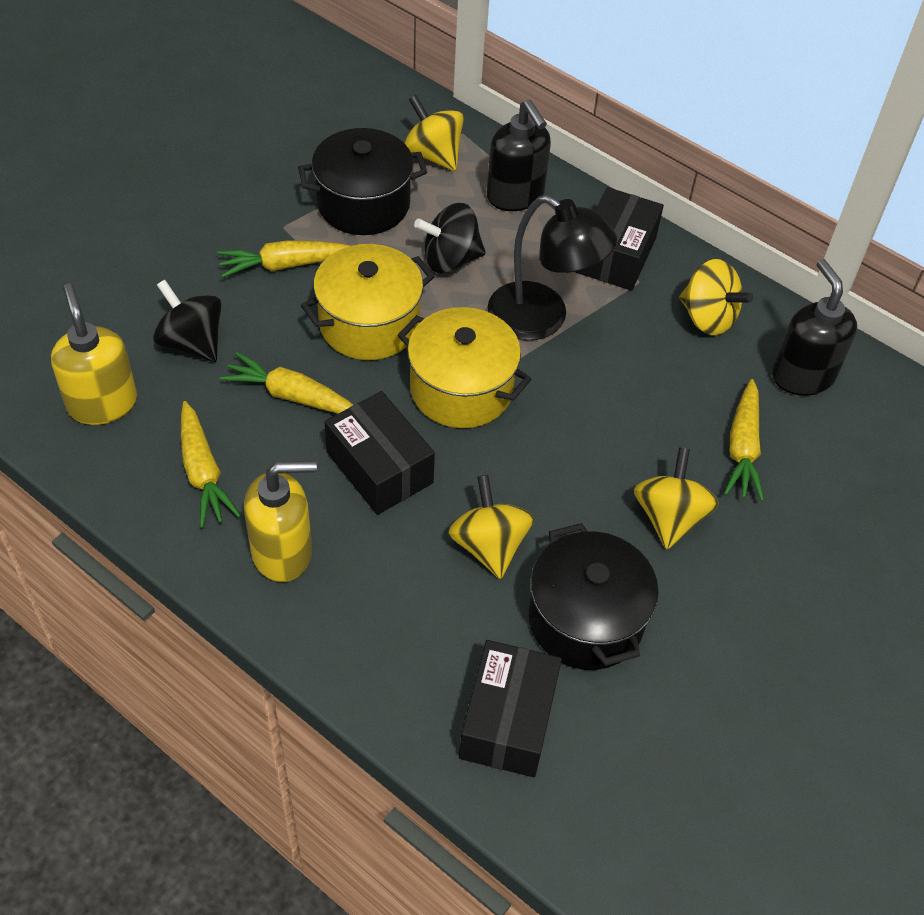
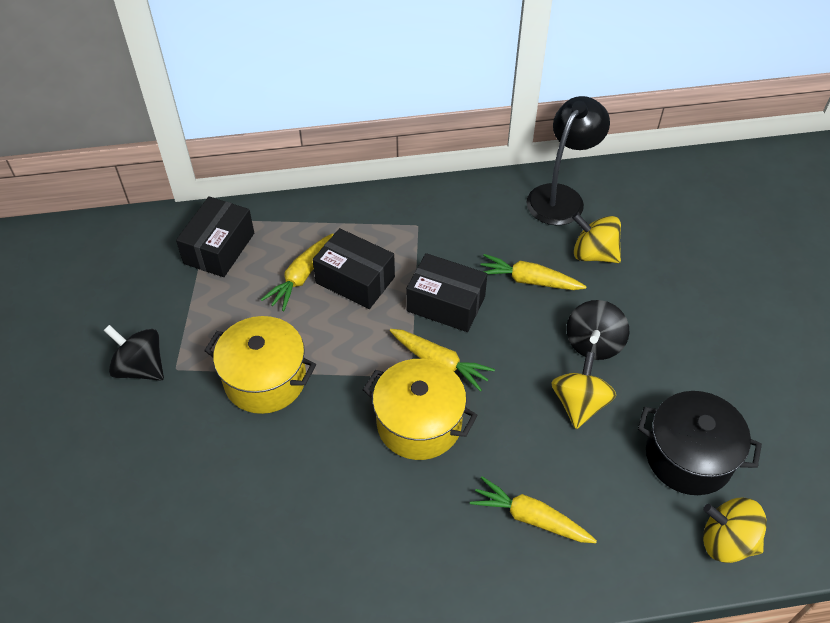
black pot: 2 -> 1
black soap dispenser: 2 -> 0
yellow soap dispenser: 2 -> 0
yellow spinning top: 4 -> 3

